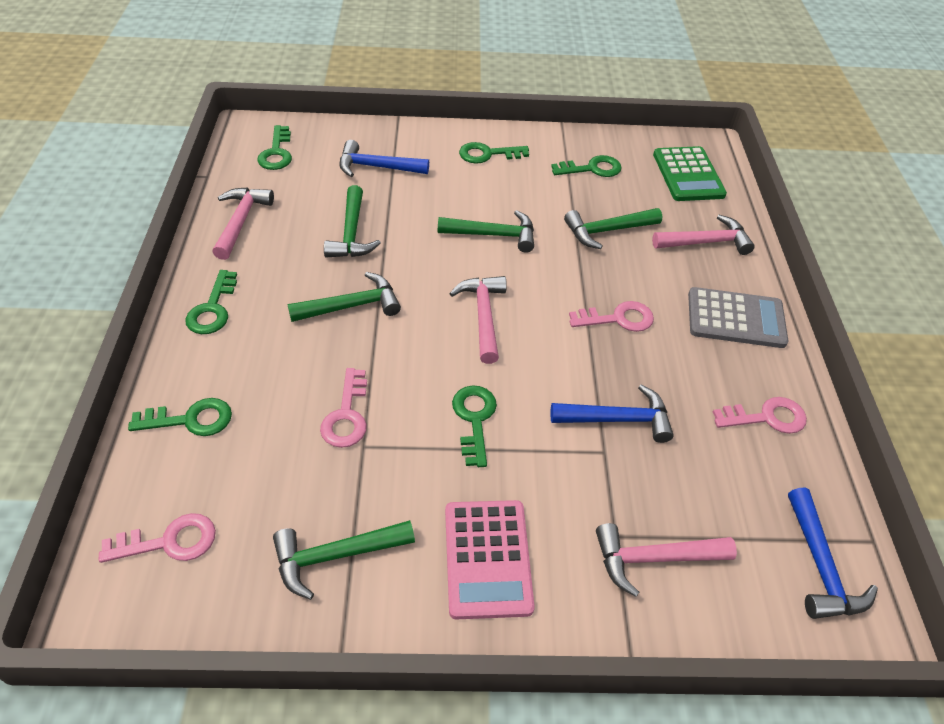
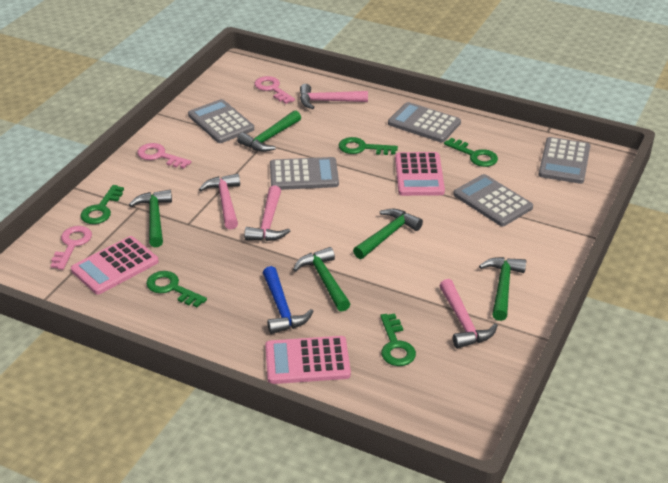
blue hammer: 3 -> 1
green calculator: 1 -> 0
green key: 6 -> 5
grey calculator: 1 -> 5
pink calculator: 1 -> 3
pink key: 4 -> 3

